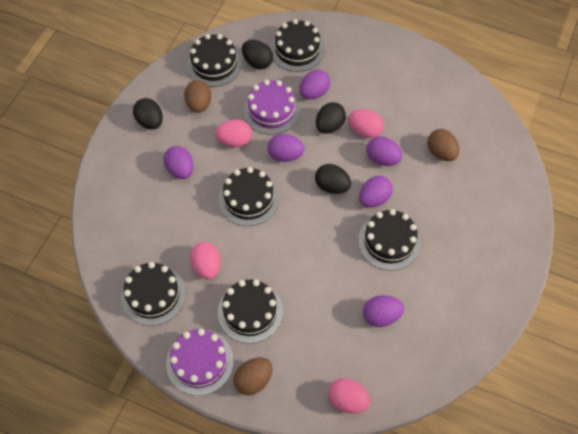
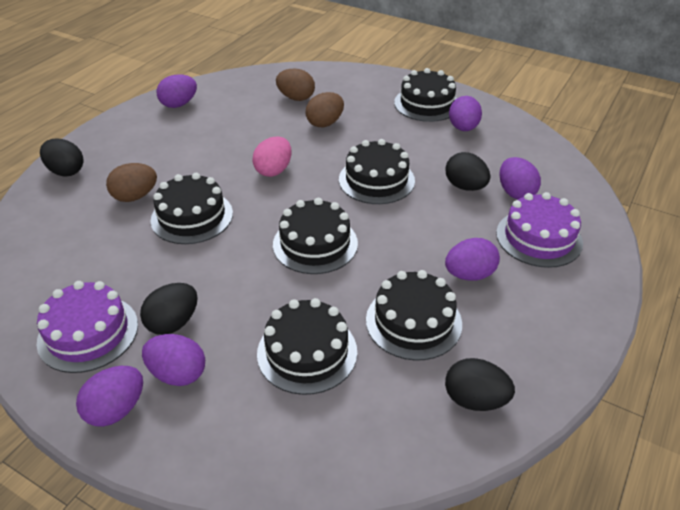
pink egg: 4 -> 1

